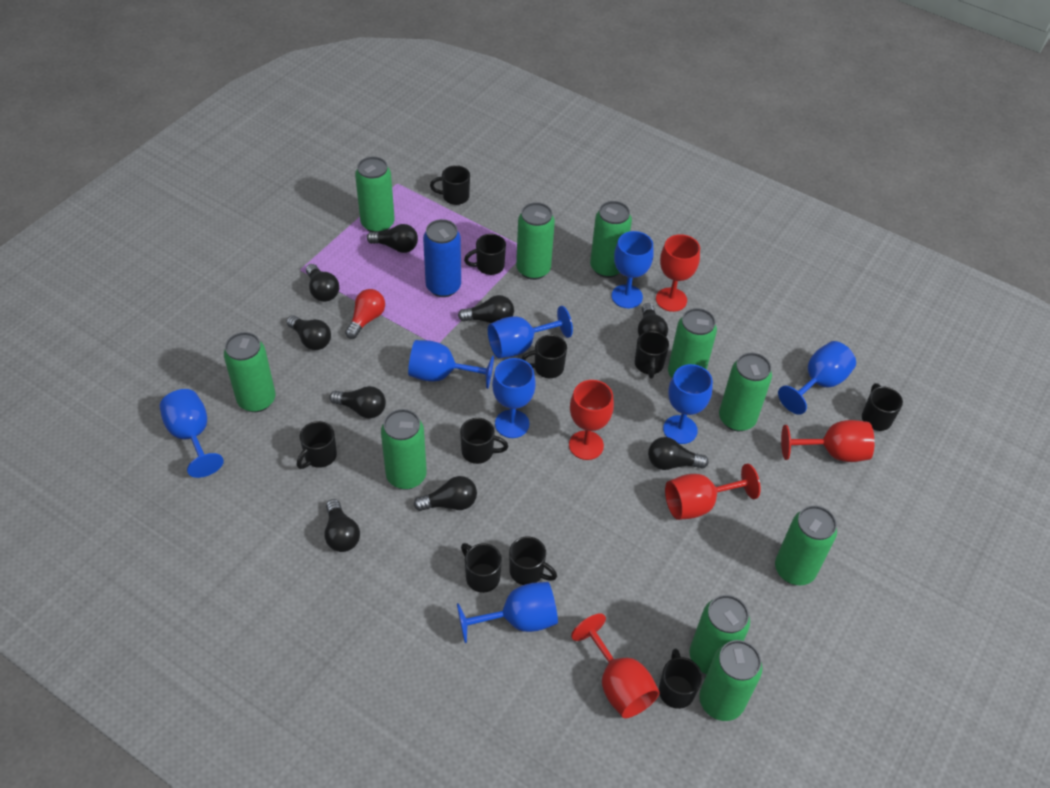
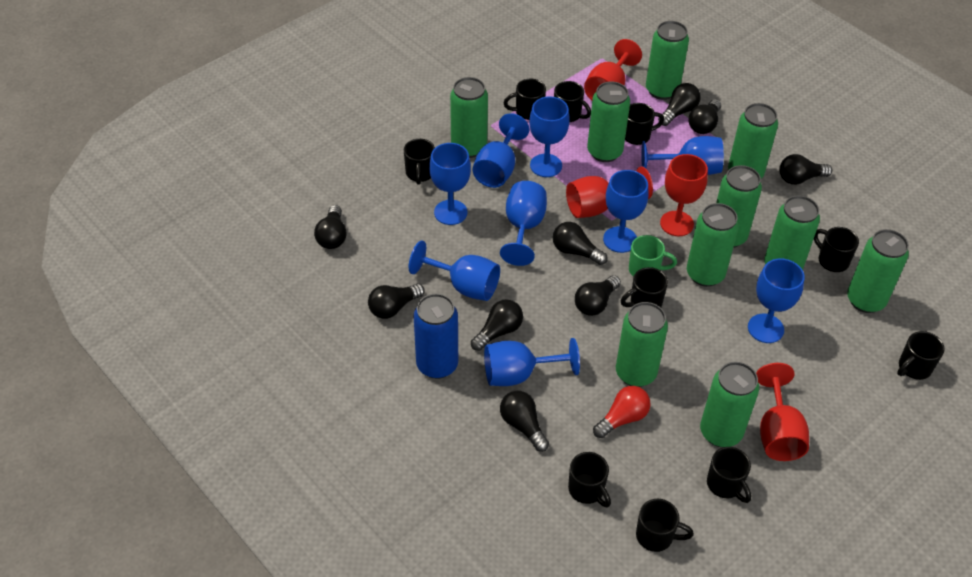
blue goblet: 8 -> 9
green mug: 0 -> 1
red goblet: 5 -> 4

